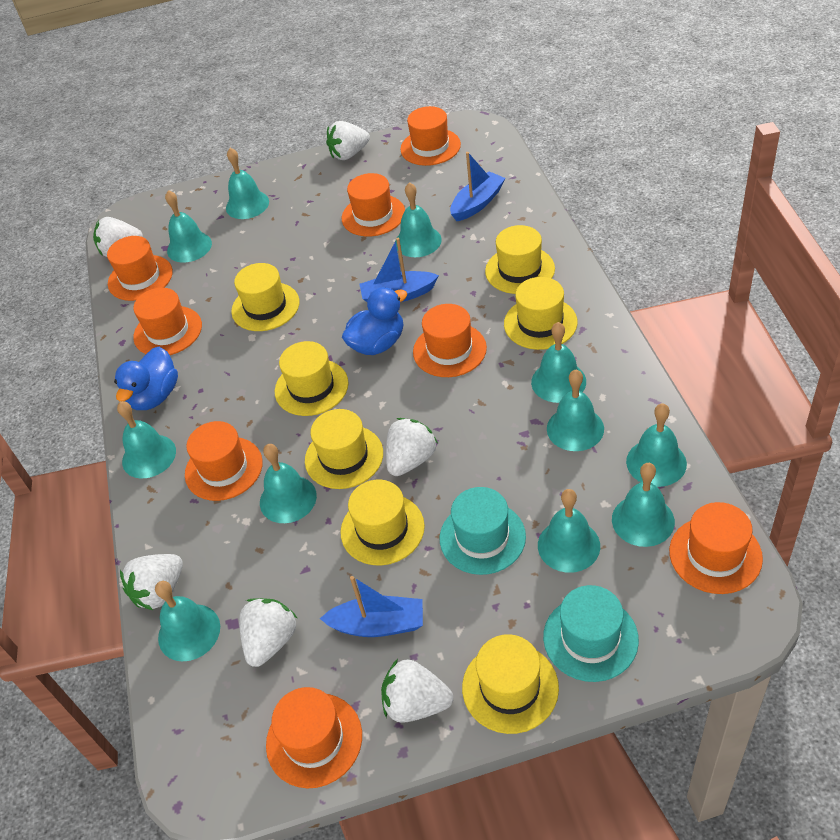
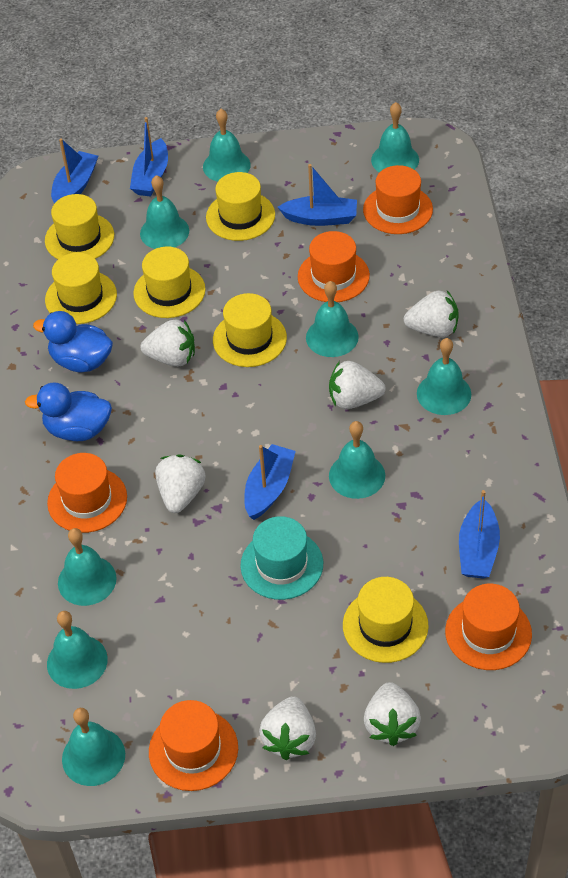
blue boat: 3 -> 5
orange hat: 8 -> 5
turquoise bell: 11 -> 9
turquoise hat: 2 -> 1
yellow hat: 7 -> 6

